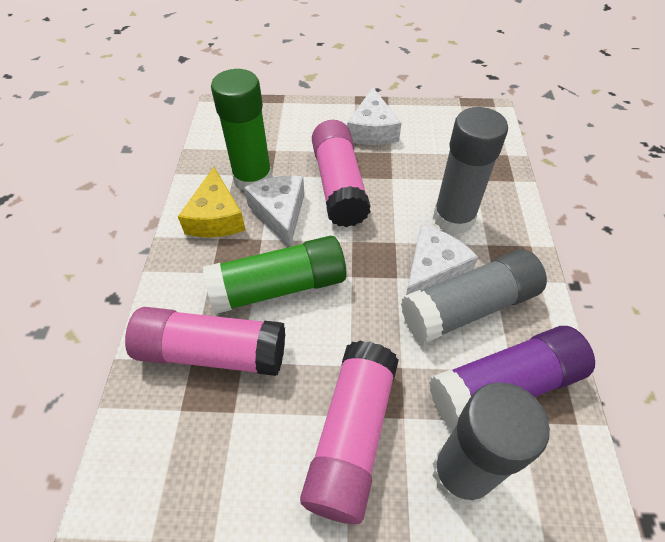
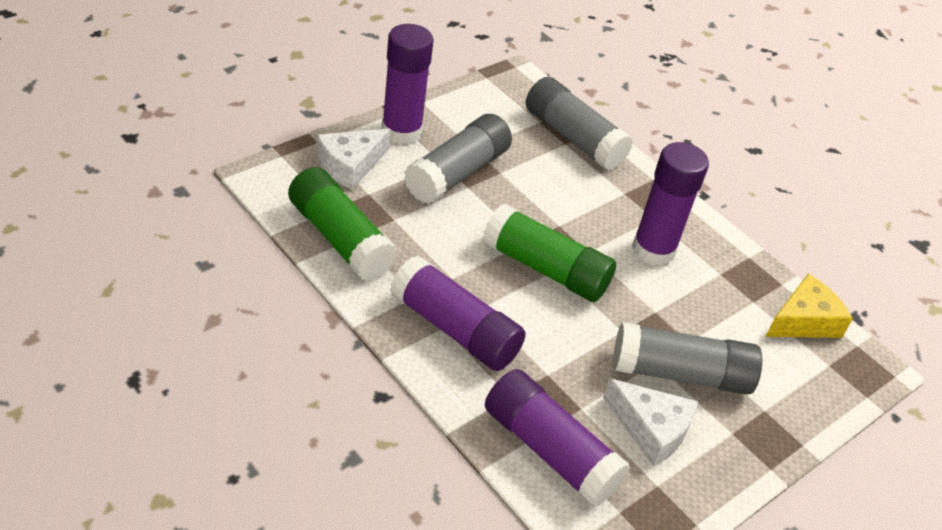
pink glue stick: 3 -> 0
purple glue stick: 1 -> 4
white cheese: 3 -> 2

